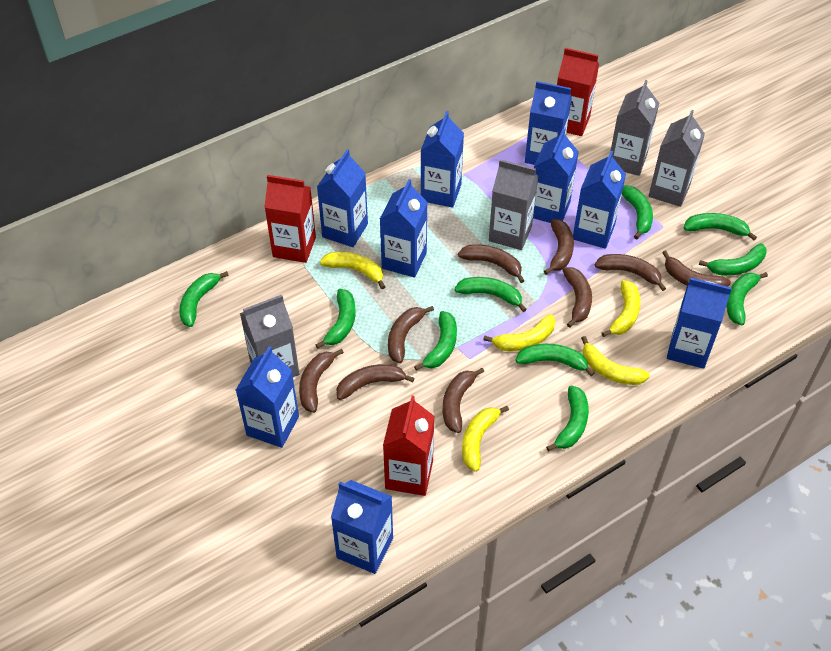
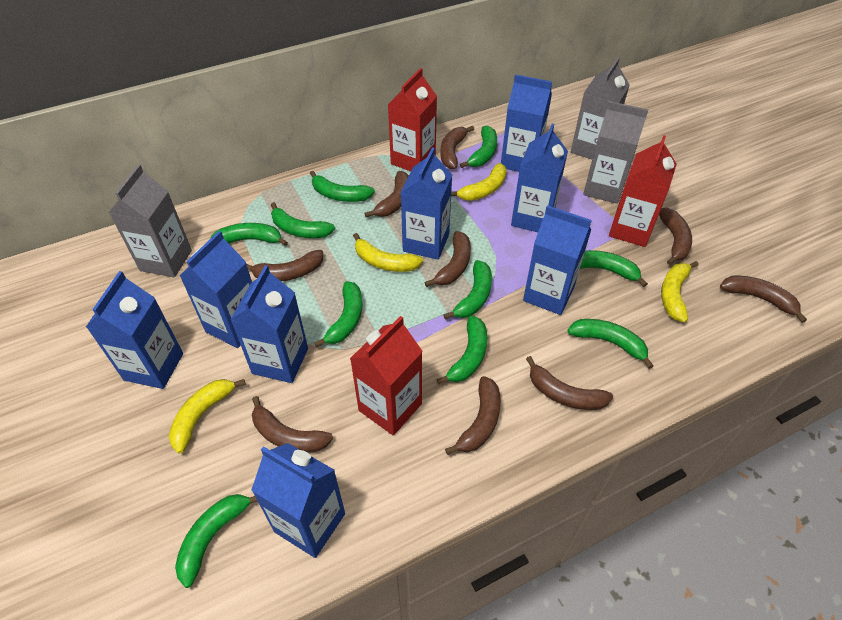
blue carton: 9 -> 8
grey carton: 4 -> 3
yellow banana: 5 -> 4

